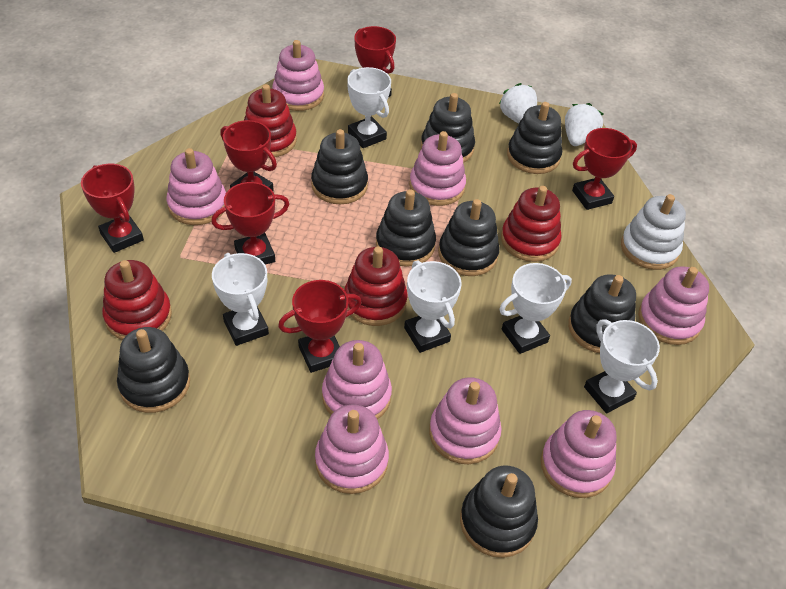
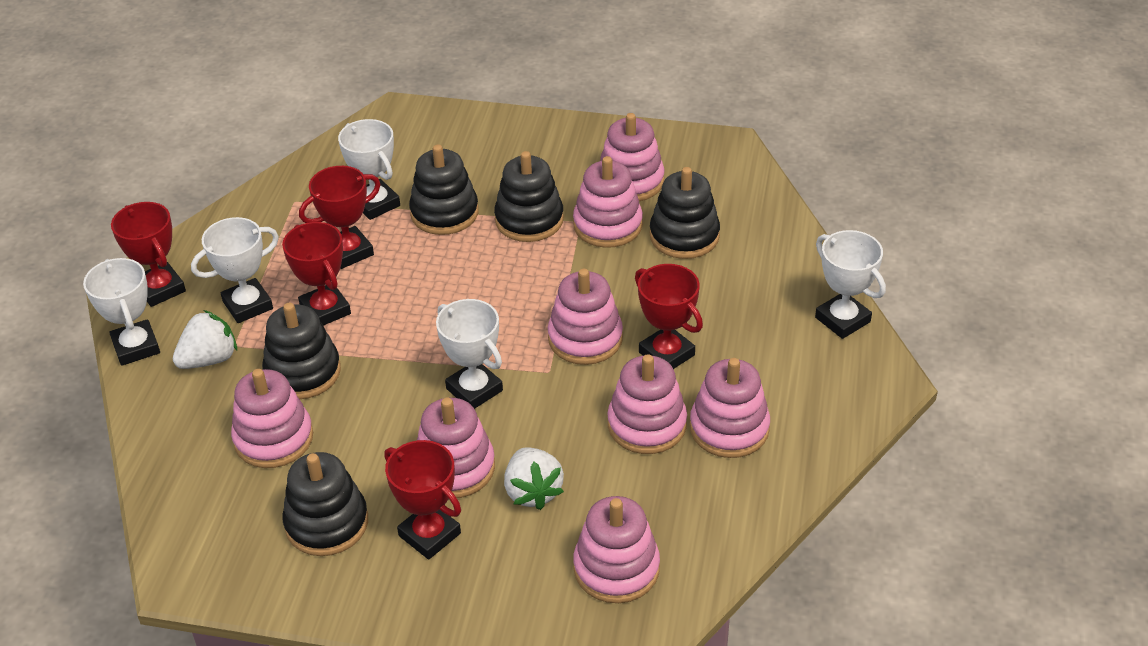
black stacking toy: 8 -> 5
red stacking toy: 4 -> 0
red trophy: 6 -> 5
white stacking toy: 1 -> 0

